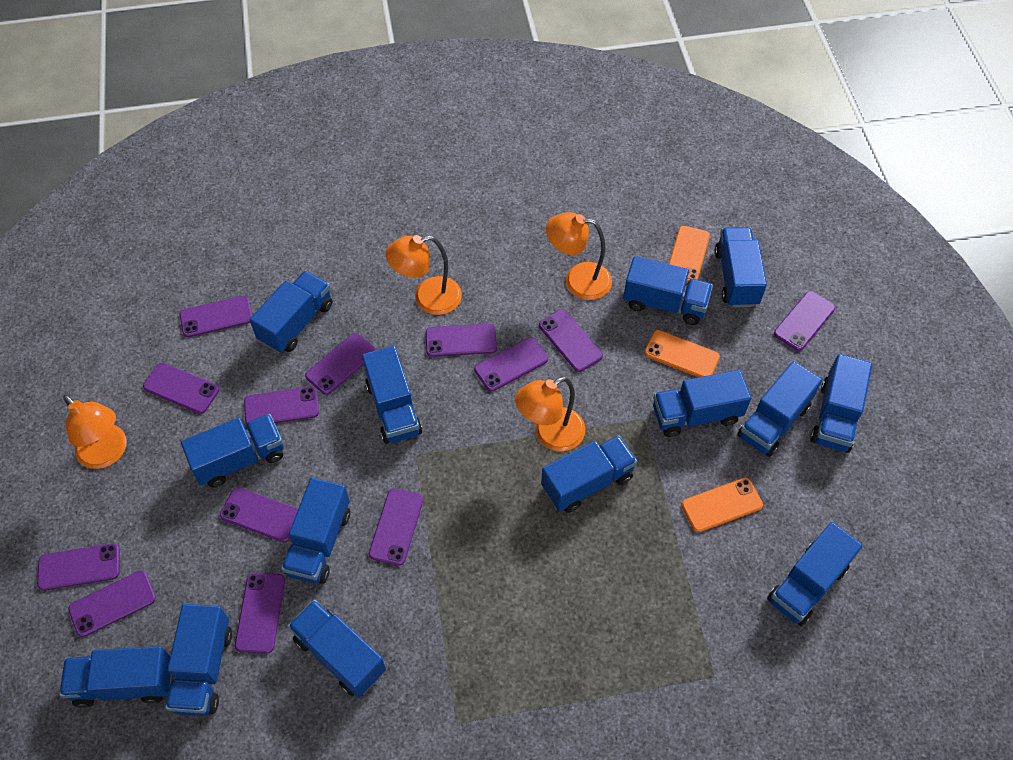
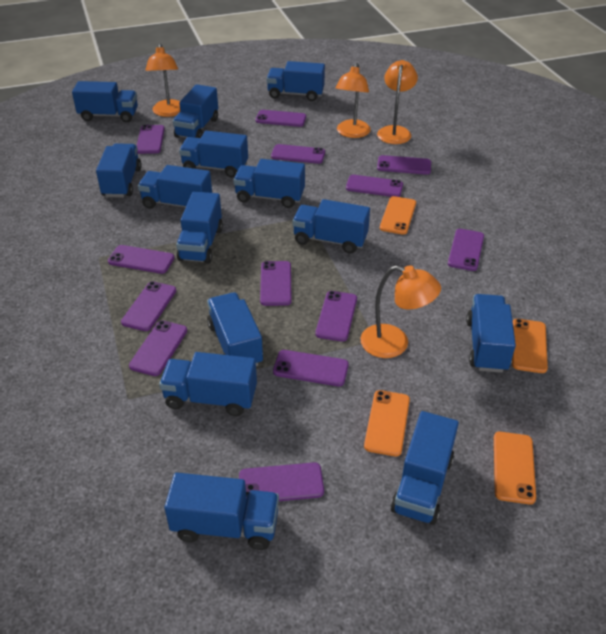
orange phone: 3 -> 4

